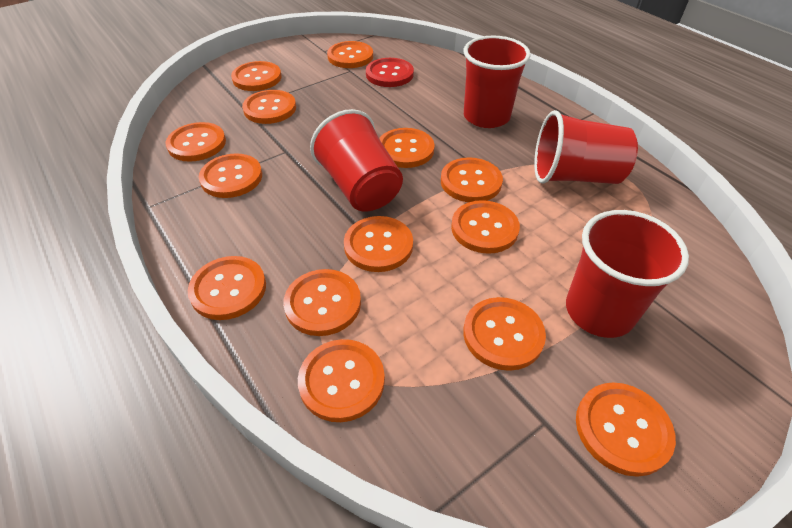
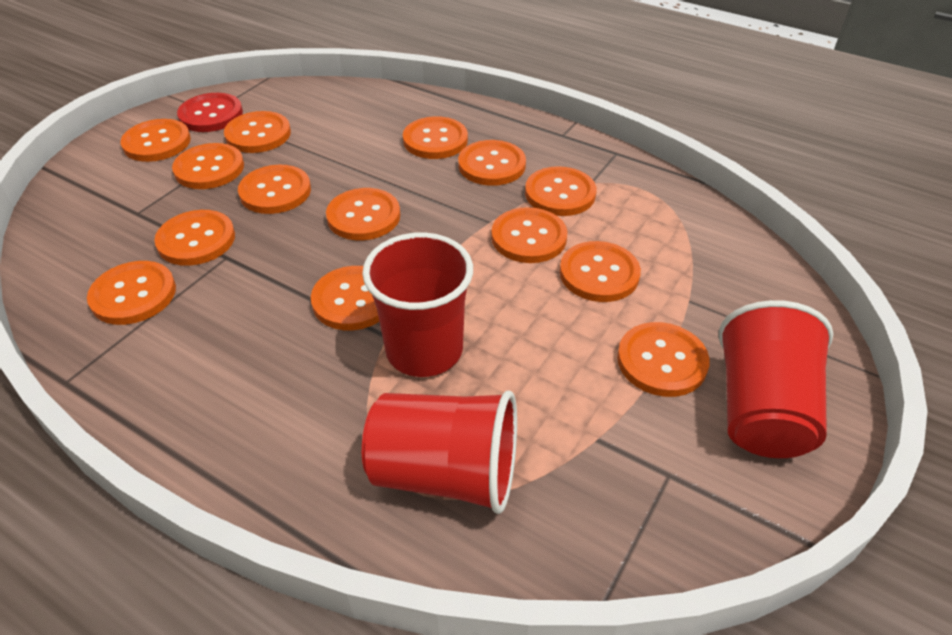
red cup: 4 -> 3

